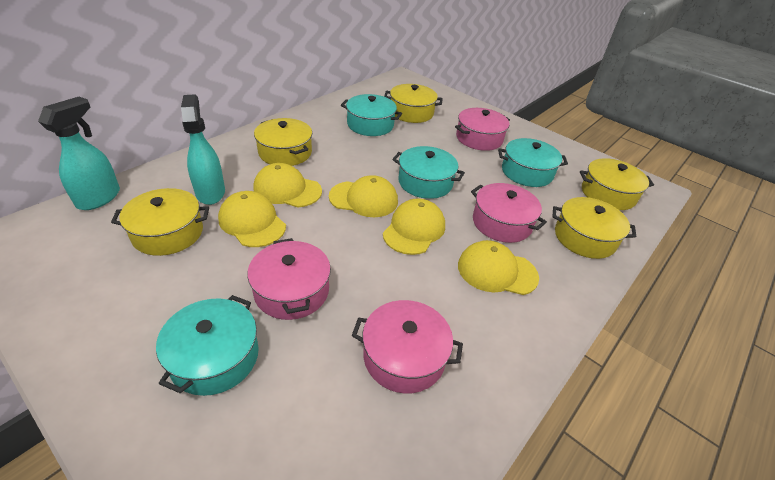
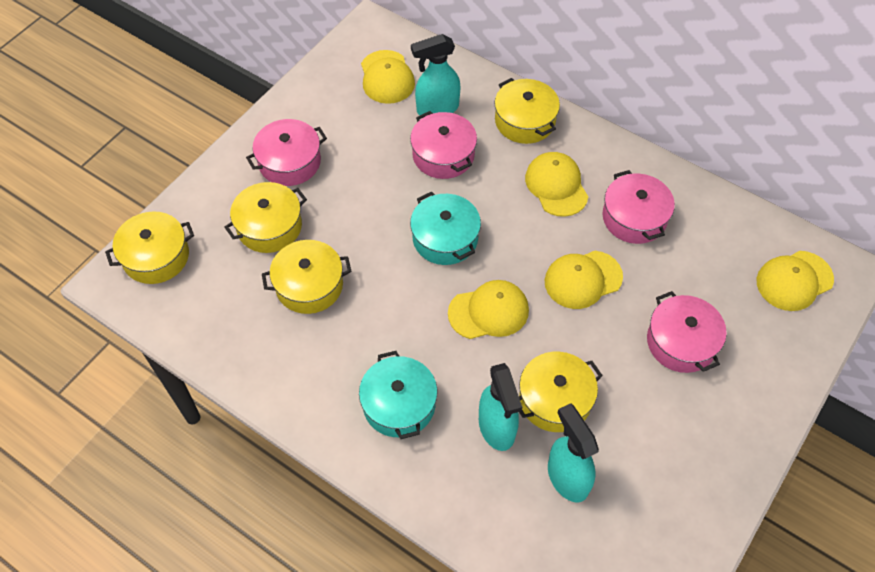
turquoise pot: 4 -> 2
turquoise spray bottle: 2 -> 3

